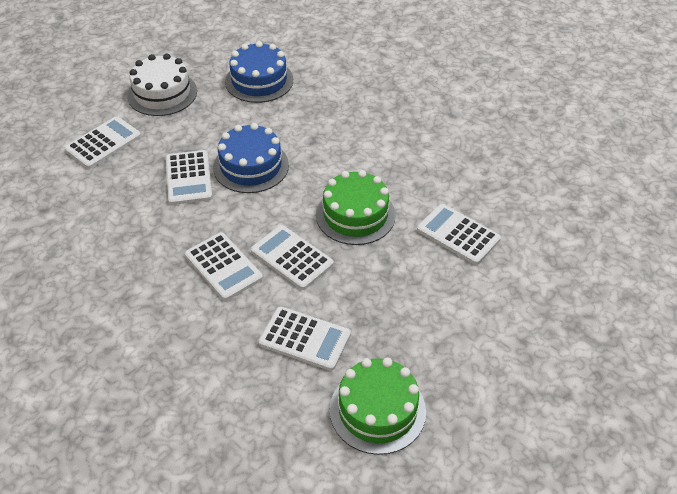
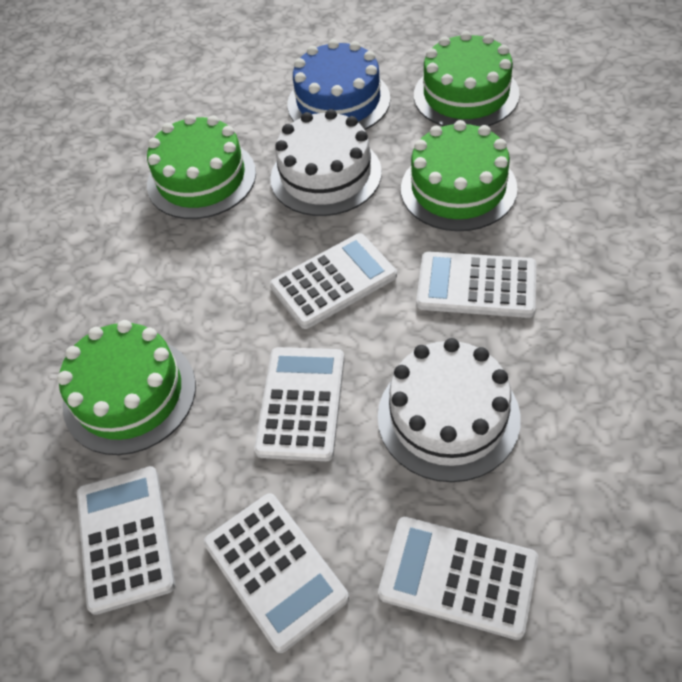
blue cake: 2 -> 1
green cake: 2 -> 4
white cake: 1 -> 2

